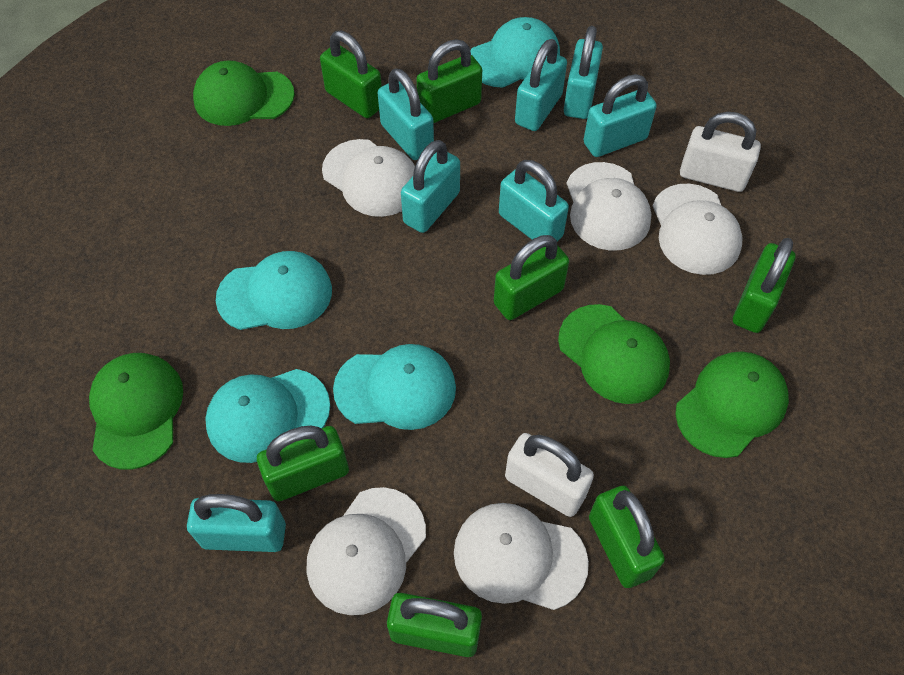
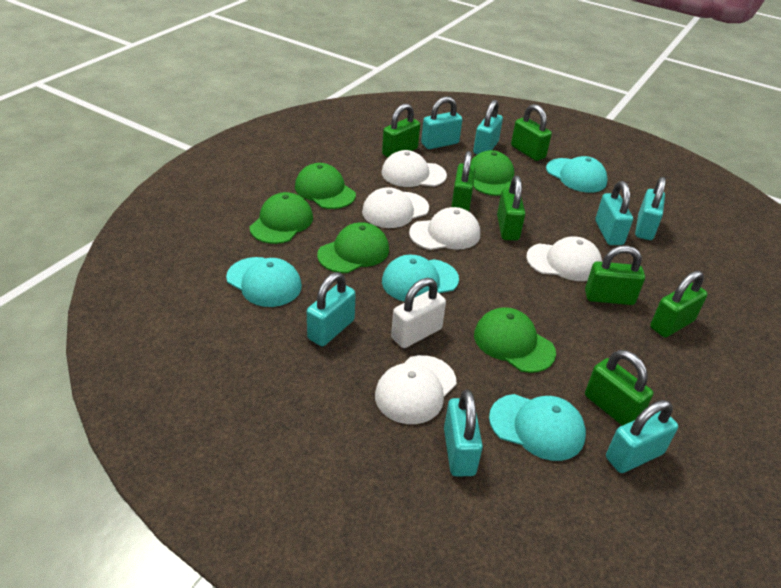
green cap: 4 -> 5
white padlock: 2 -> 1

